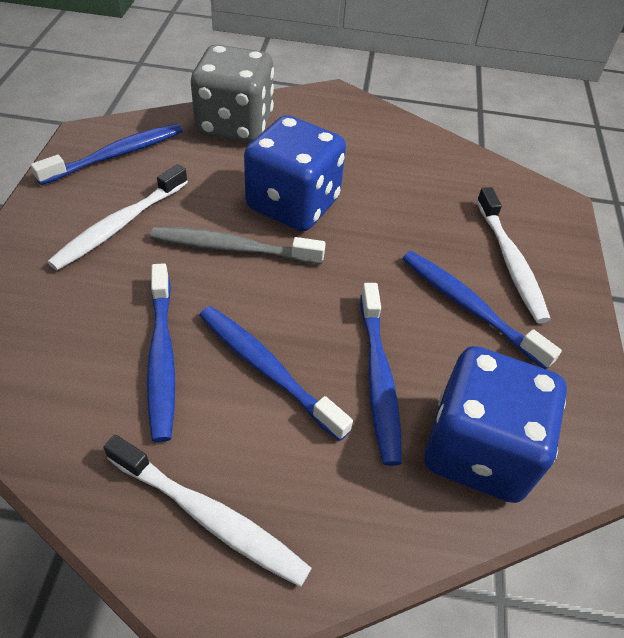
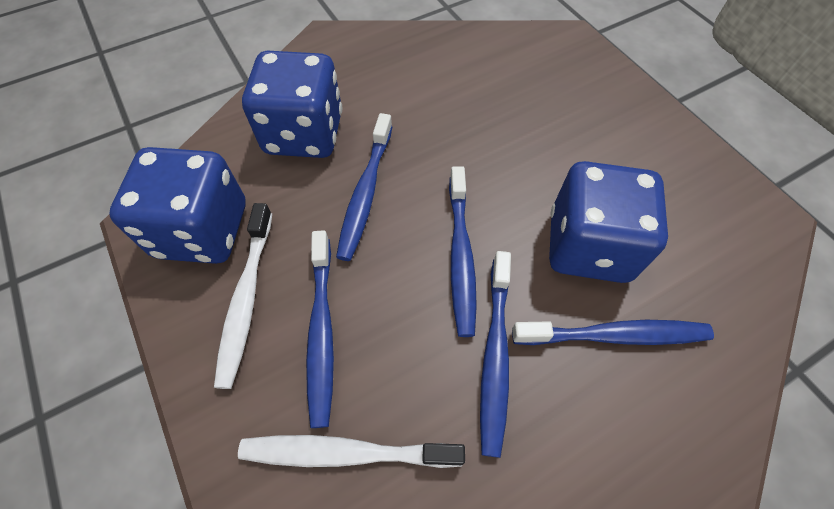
blue dice: 2 -> 3
grey dice: 1 -> 0
grey toothbrush: 1 -> 0
white toothbrush: 3 -> 2

